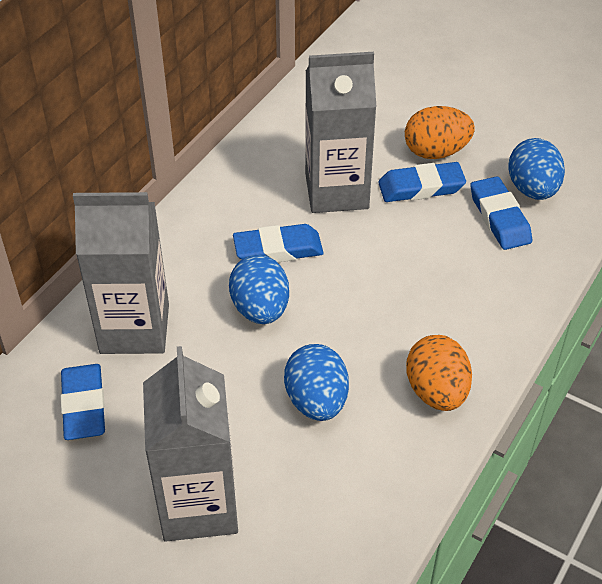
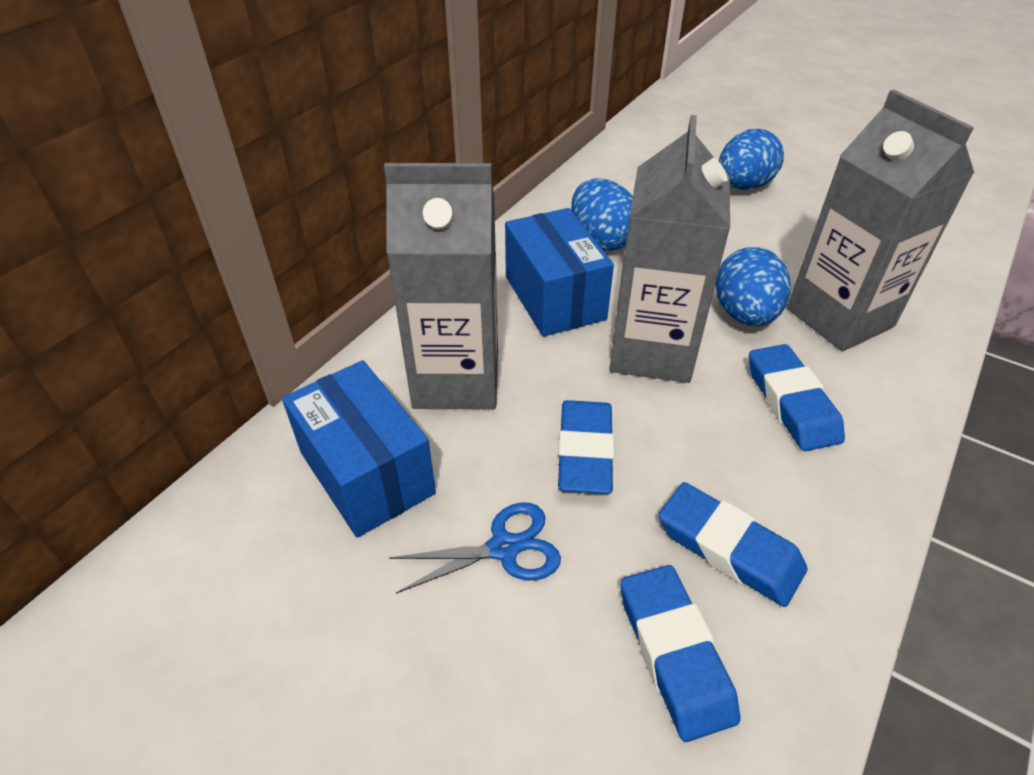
blue box: 0 -> 2
blue scissors: 0 -> 1
orange egg: 2 -> 0

